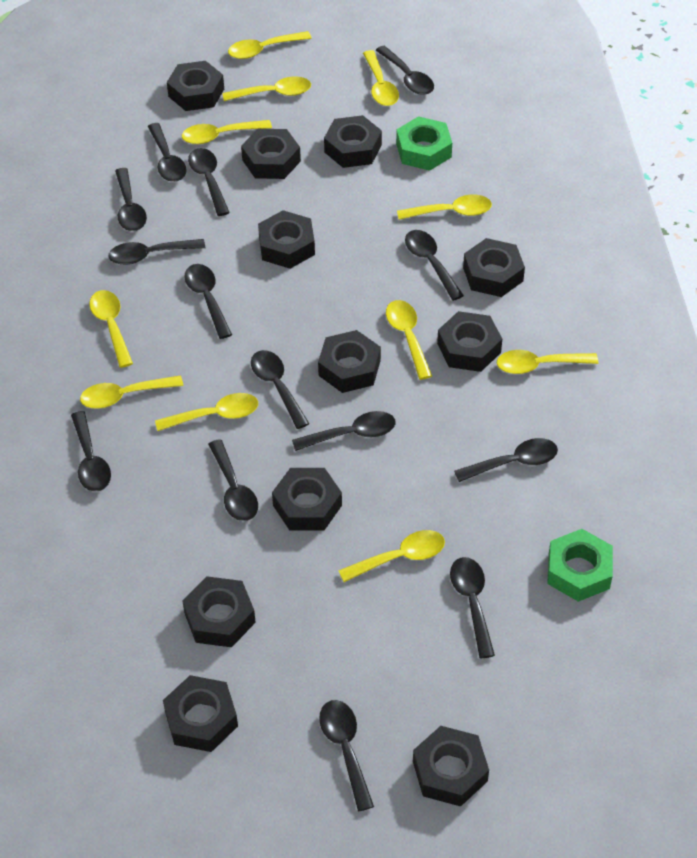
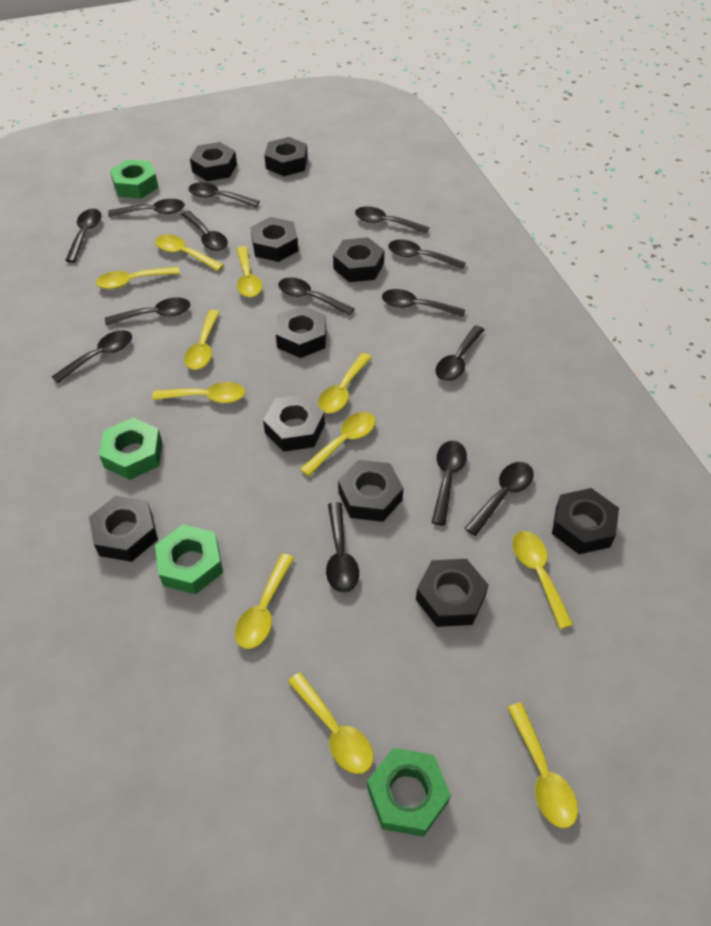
black nut: 11 -> 10
green nut: 2 -> 4

